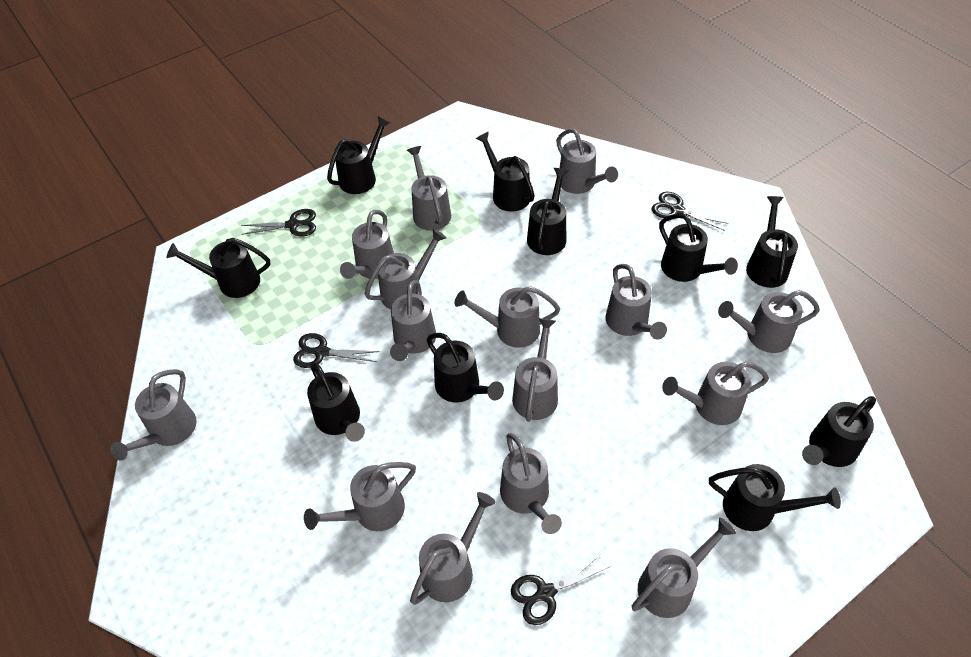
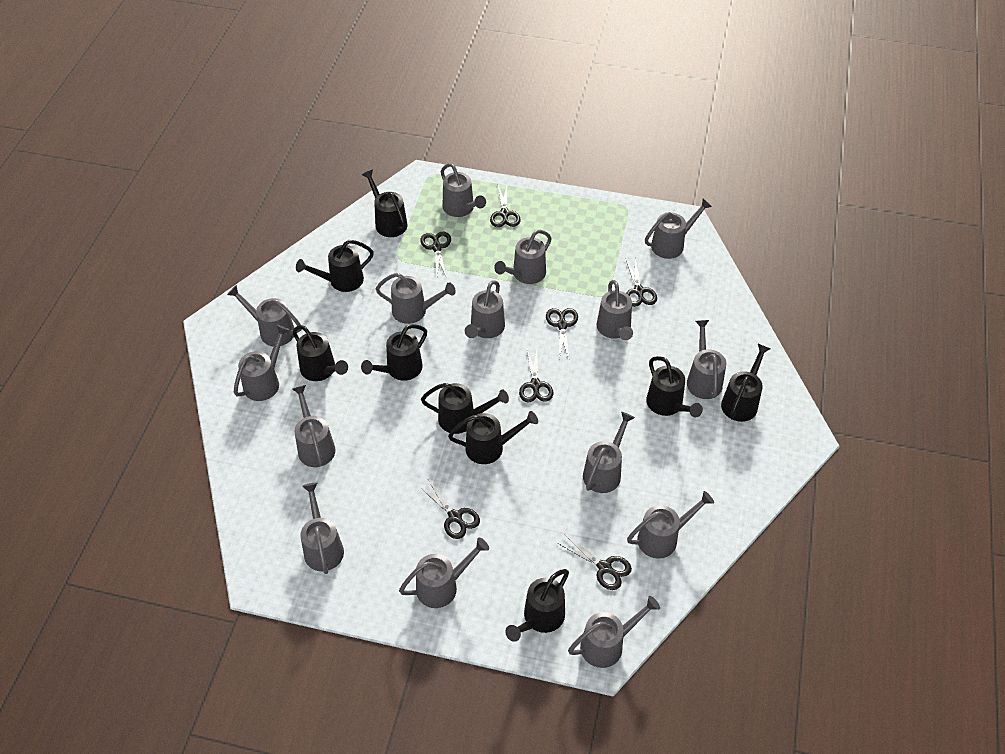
black scissors: 4 -> 7
black watering can: 10 -> 9

